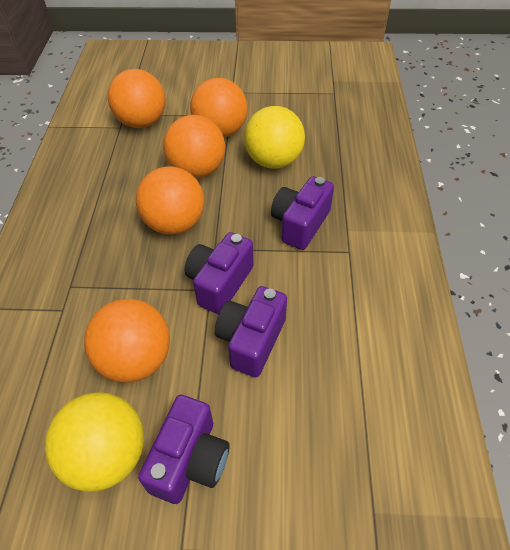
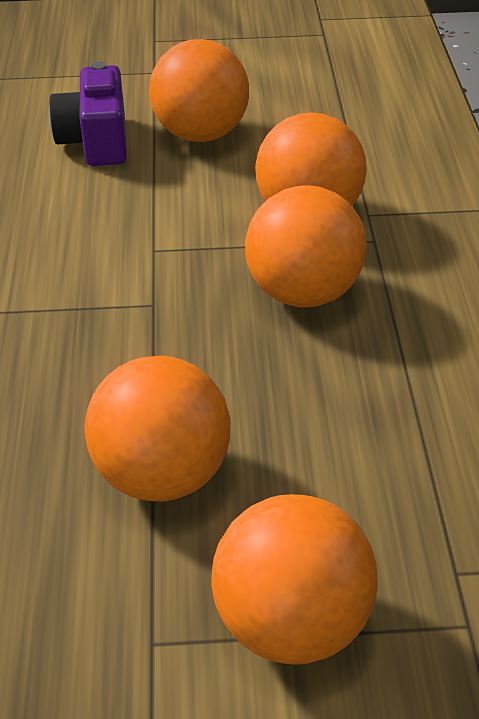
purple camera: 4 -> 1
yellow ball: 2 -> 0

